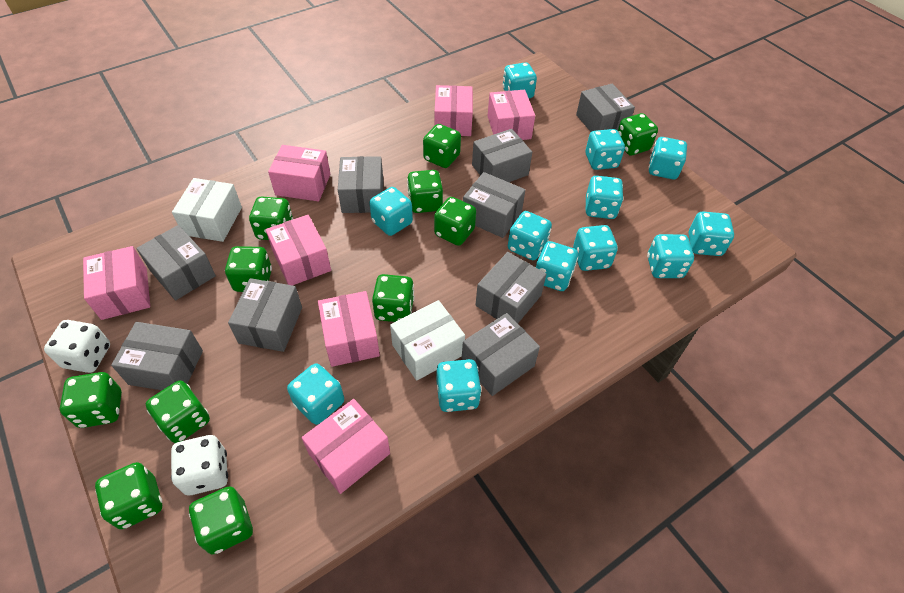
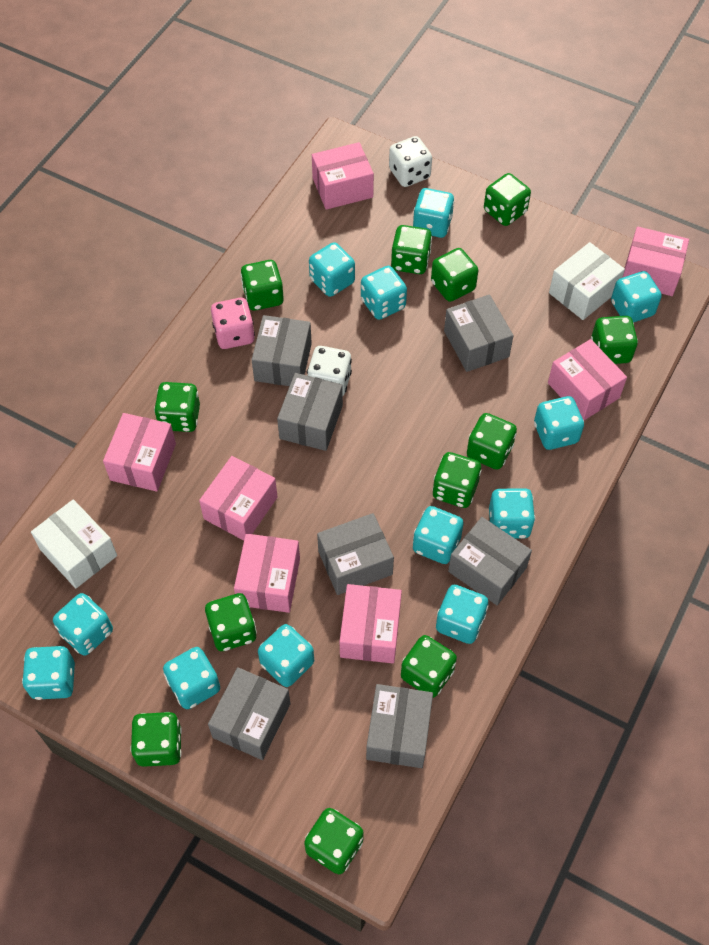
green dice: 11 -> 12
grey box: 9 -> 7
pink dice: 0 -> 1

